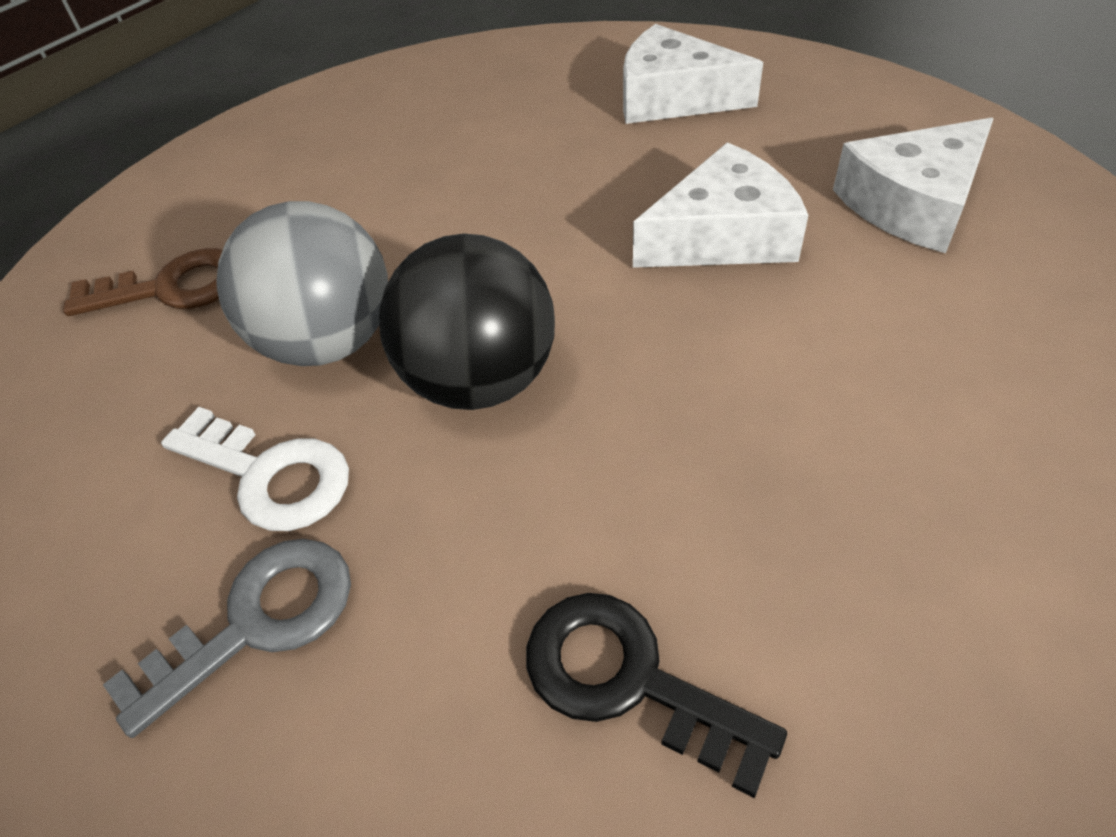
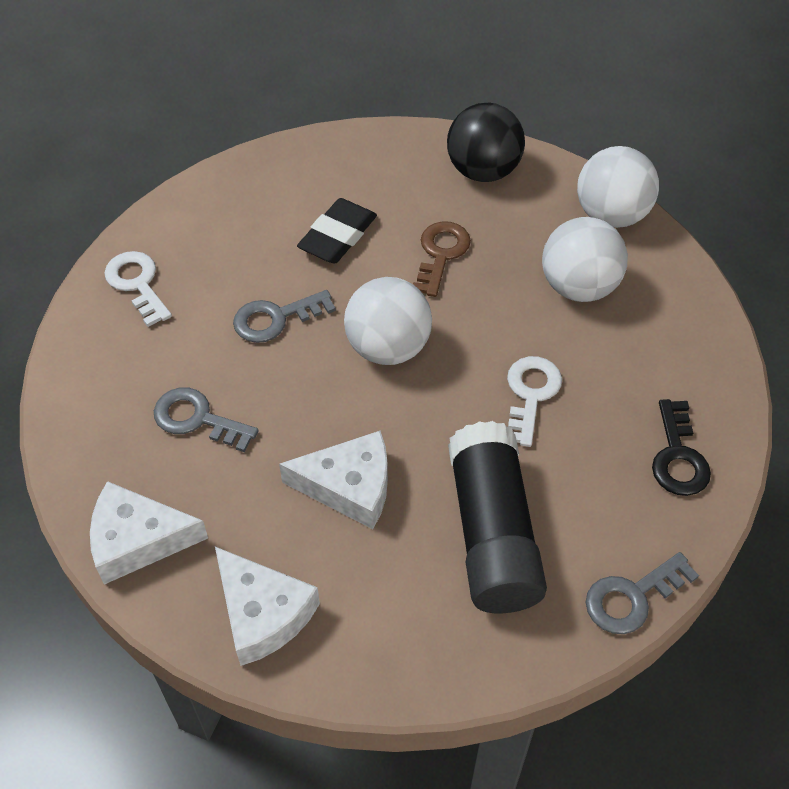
black eraser: 0 -> 1
black glue stick: 0 -> 1
grey ball: 1 -> 0
grey key: 1 -> 3
white ball: 0 -> 3
white key: 1 -> 2

